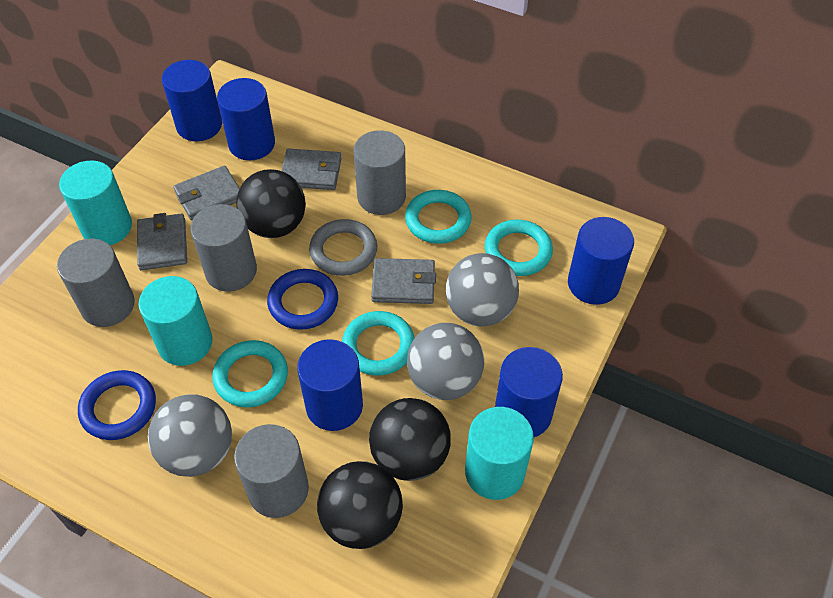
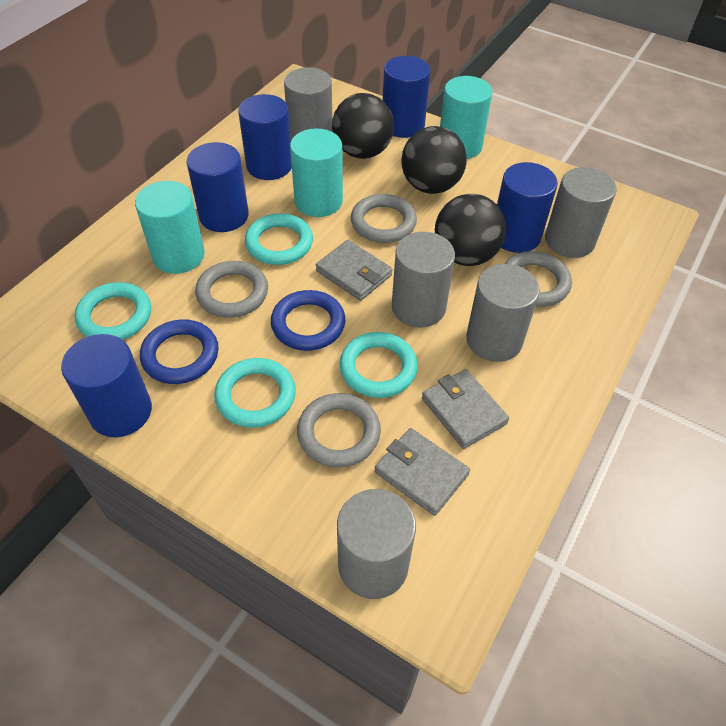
grey ball: 3 -> 0
grey cylinder: 4 -> 5
grey ring: 1 -> 4
grey wallet: 4 -> 3

